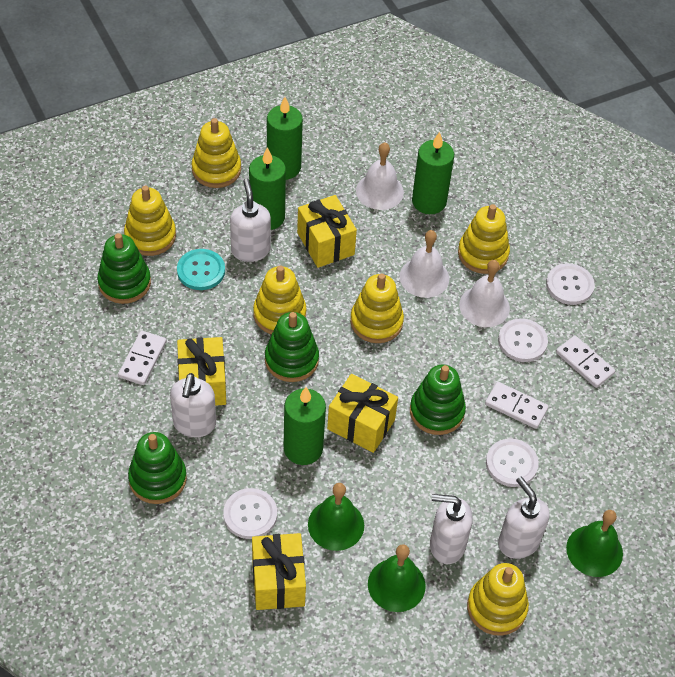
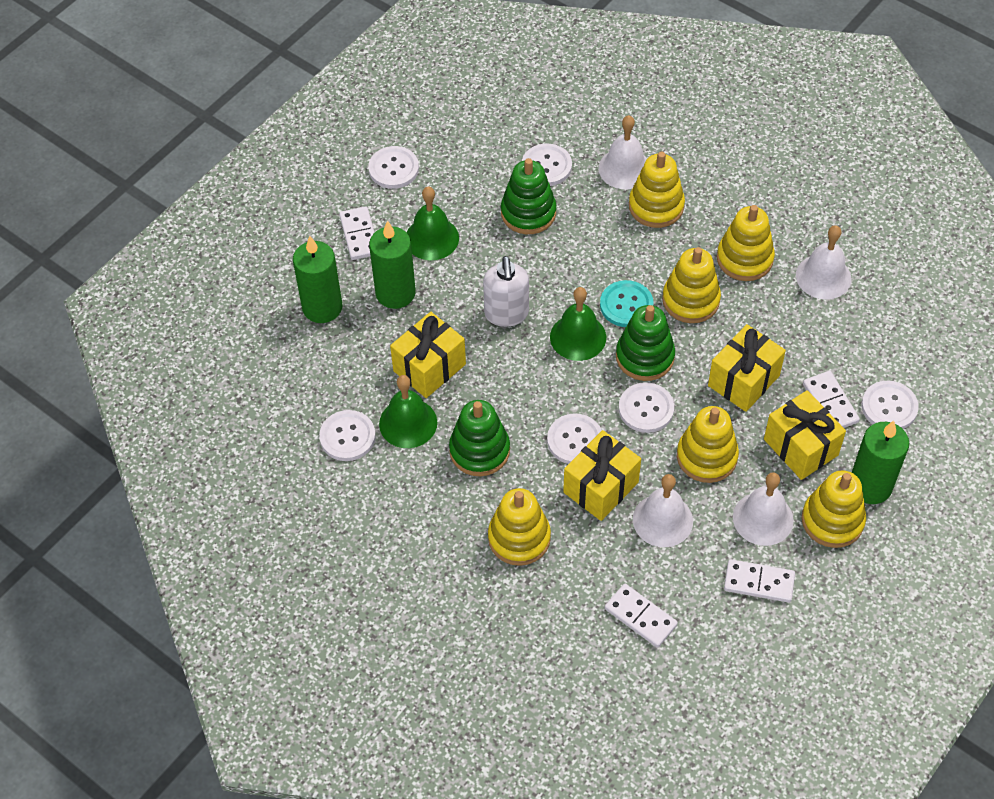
green candle: 4 -> 3
green stacking toy: 4 -> 3
white bell: 3 -> 4
white button: 4 -> 6
white domino: 3 -> 4
white soap dispenser: 4 -> 1

